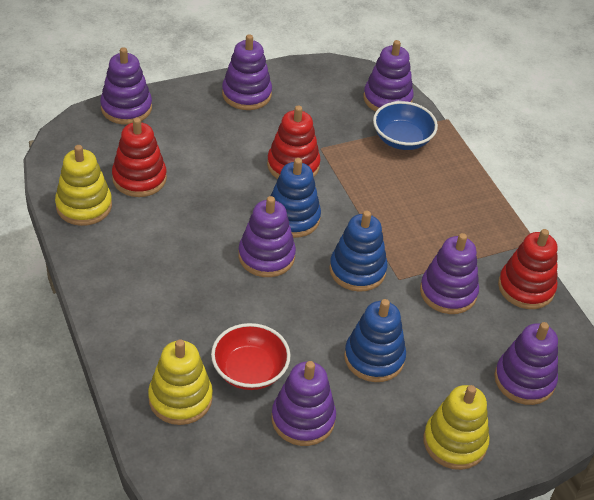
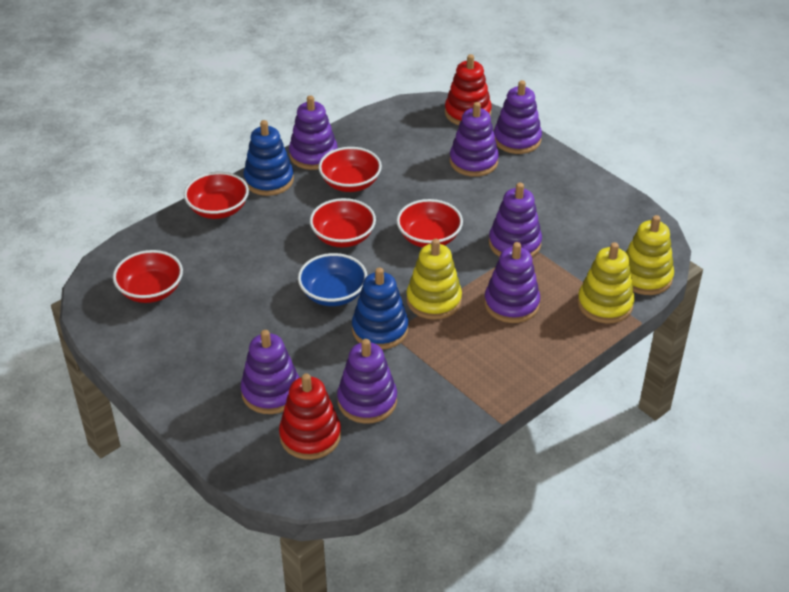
blue stacking toy: 3 -> 2
red bowl: 1 -> 5
red stacking toy: 3 -> 2

